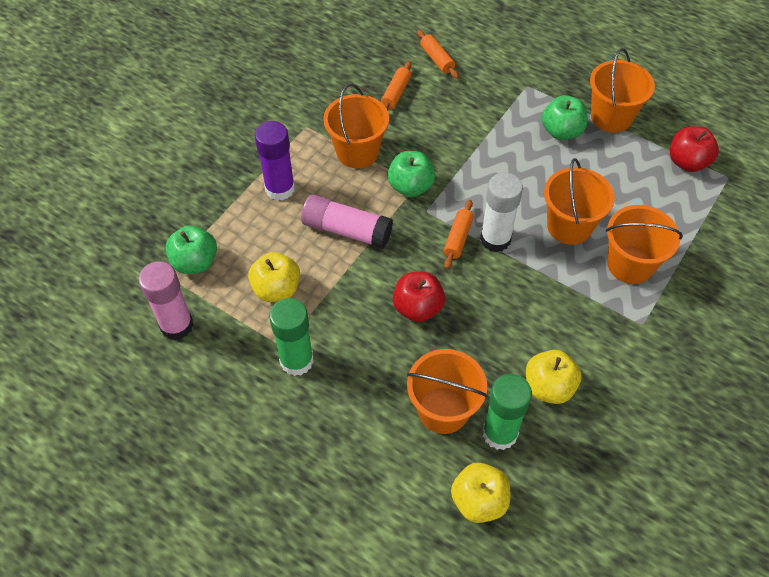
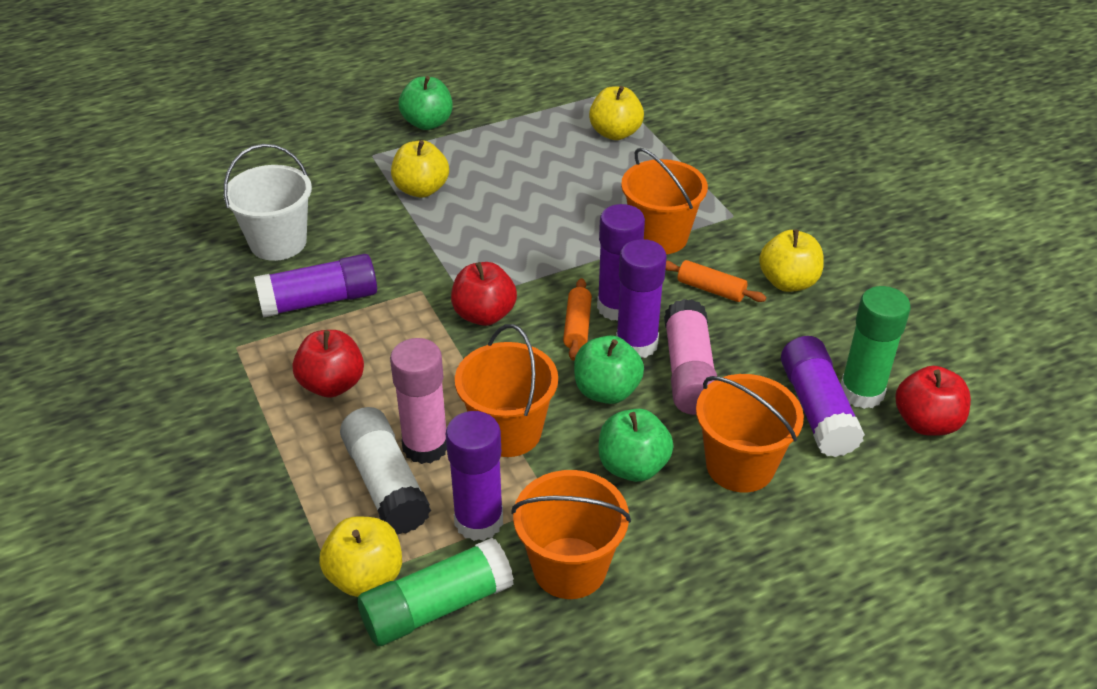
orange bucket: 5 -> 4
orange rolling pin: 3 -> 2
purple glue stick: 1 -> 5
red apple: 2 -> 3
white bucket: 0 -> 1
yellow apple: 3 -> 4

